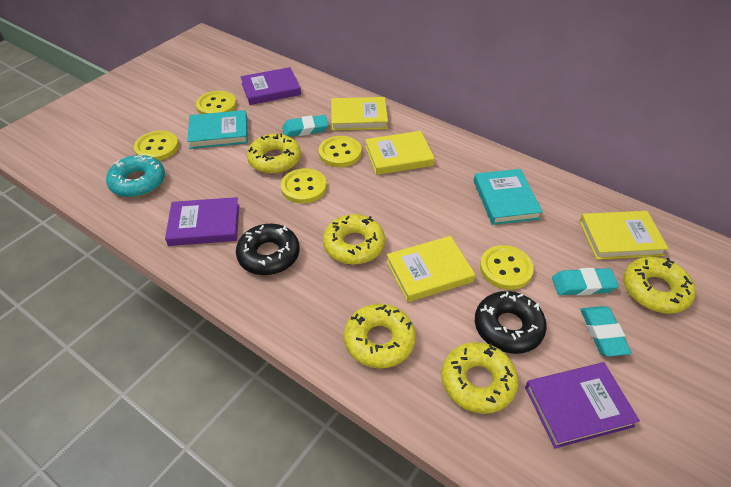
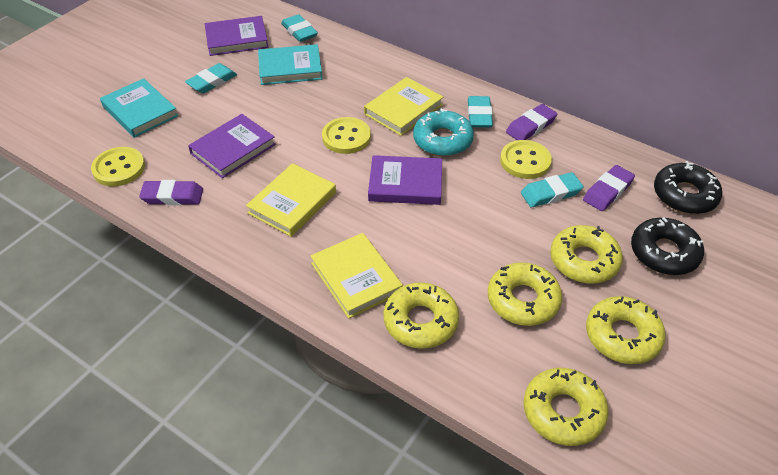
purple eraser: 0 -> 3
turquoise eraser: 3 -> 4
yellow book: 4 -> 3
yellow button: 5 -> 3

